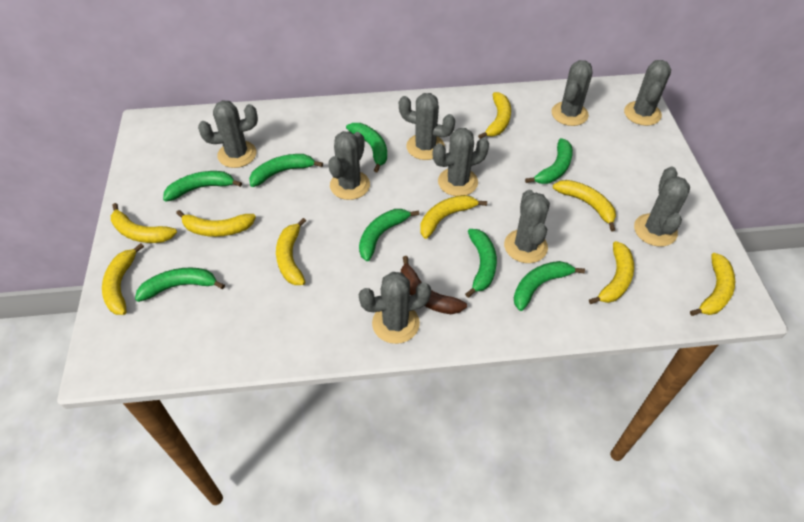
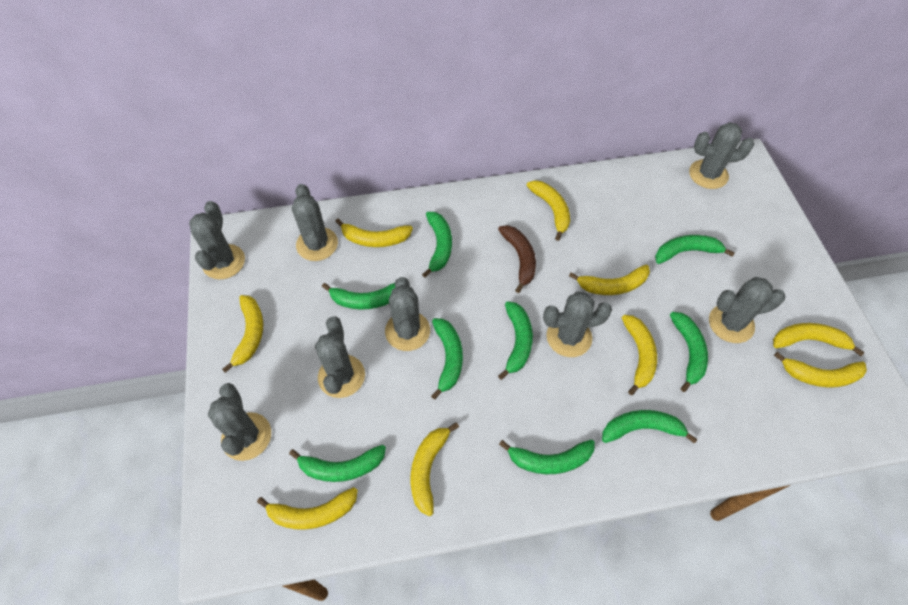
green banana: 8 -> 9
grey cactus: 9 -> 8

